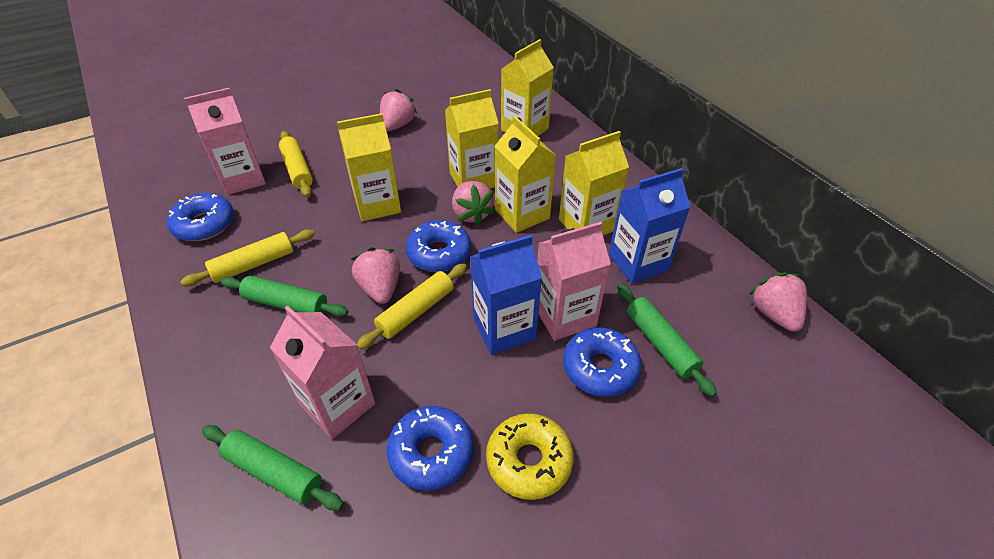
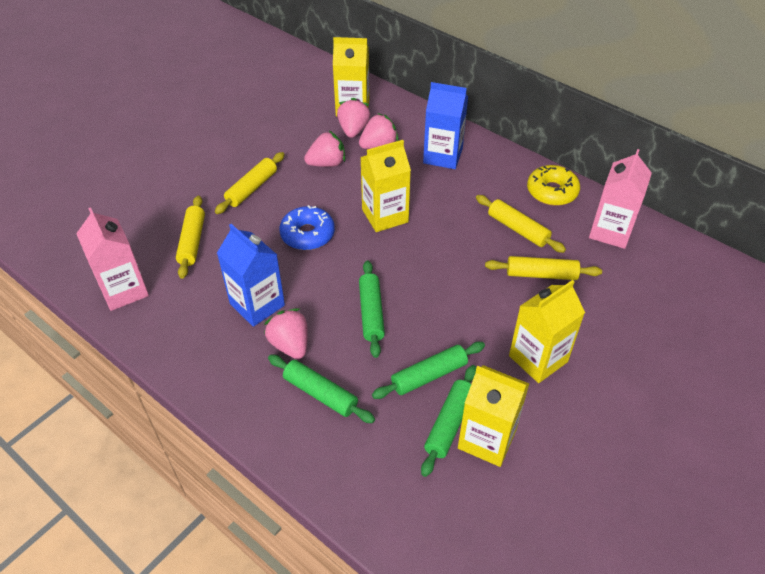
blue donut: 4 -> 1
green rolling pin: 3 -> 4
pink carton: 3 -> 2
yellow carton: 5 -> 4
yellow rolling pin: 3 -> 4

